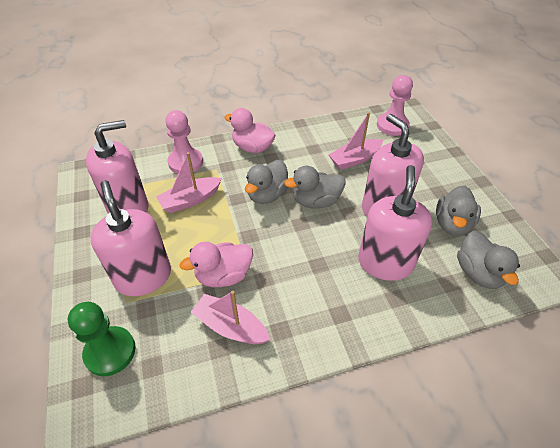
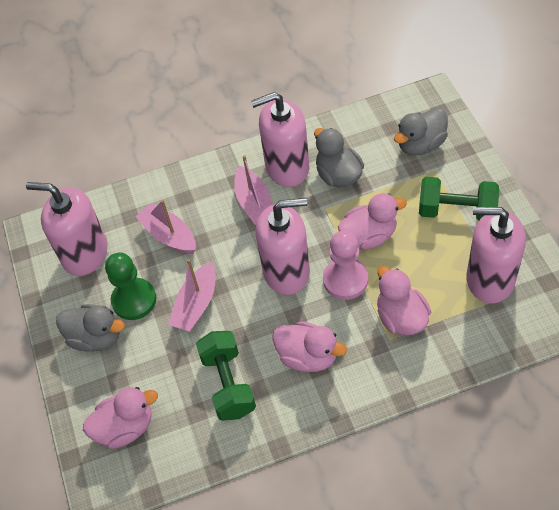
green dumbbell: 0 -> 2
grey duck: 4 -> 3
pink duck: 2 -> 4
pink pawn: 2 -> 1

